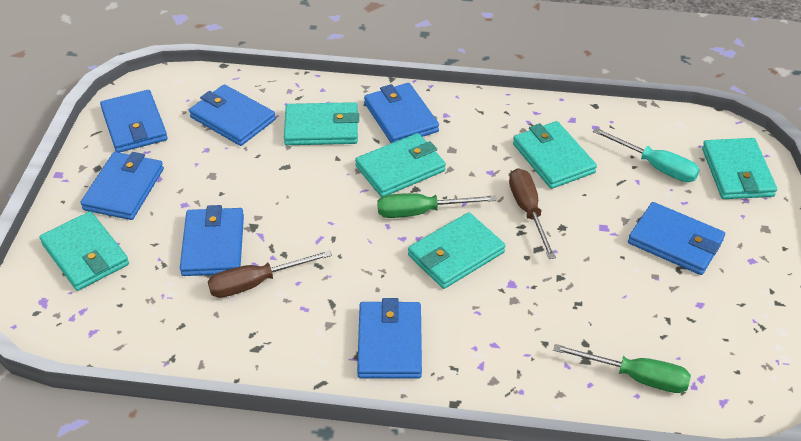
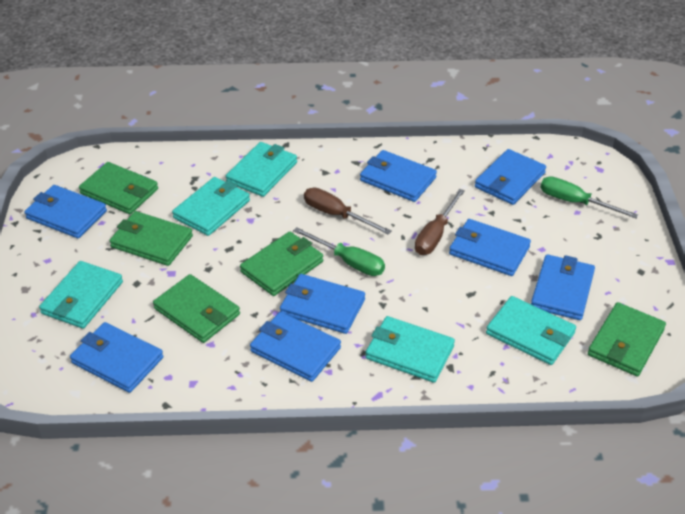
blue wallet: 7 -> 8
green wallet: 0 -> 5
turquoise screwdriver: 1 -> 0
turquoise wallet: 6 -> 5

